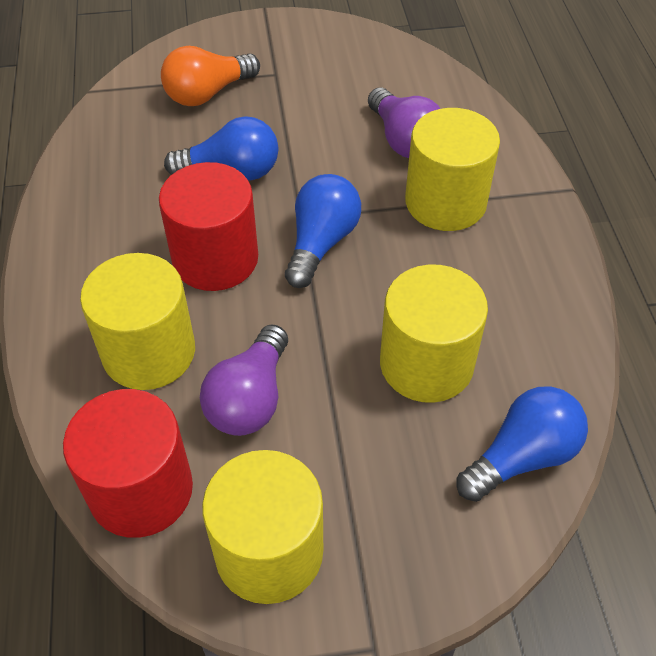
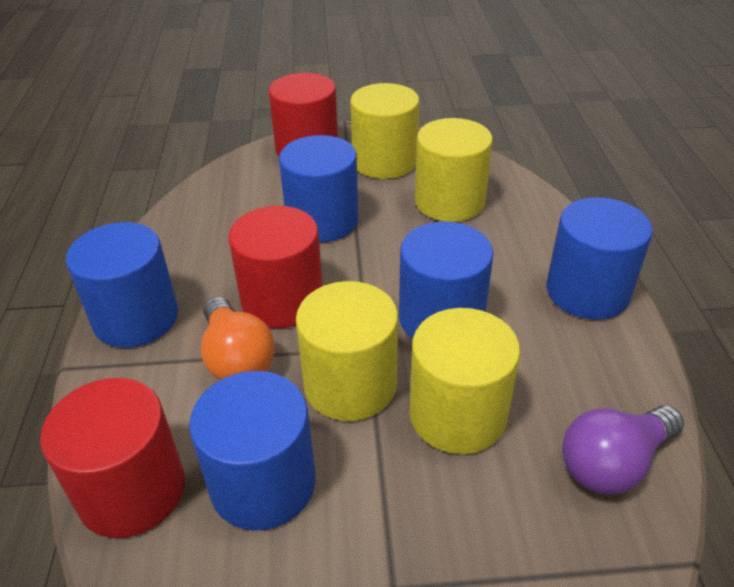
blue cylinder: 0 -> 5
blue light bulb: 3 -> 0
purple light bulb: 2 -> 1
red cylinder: 2 -> 3

